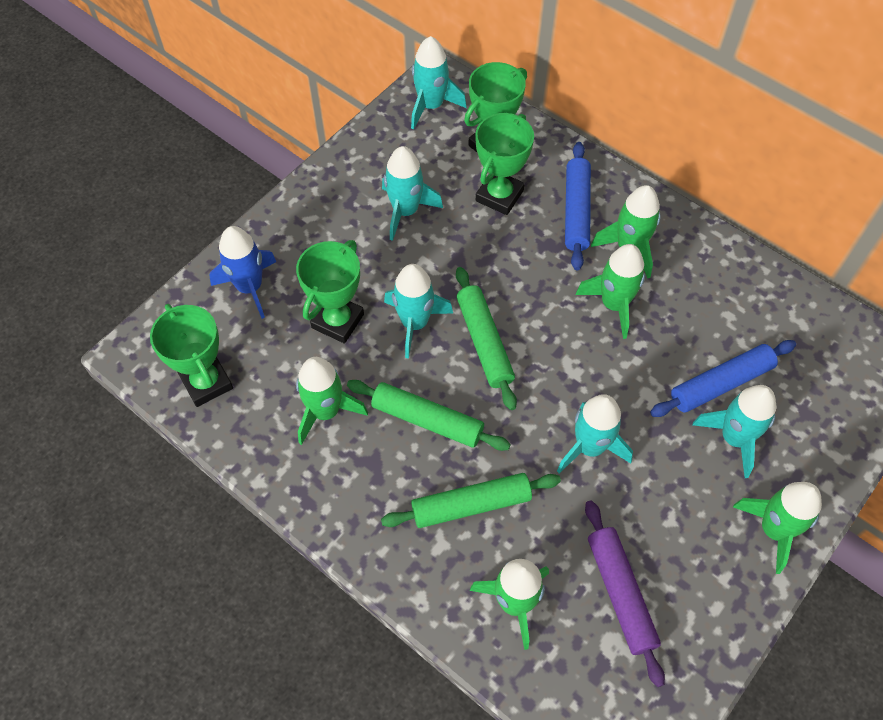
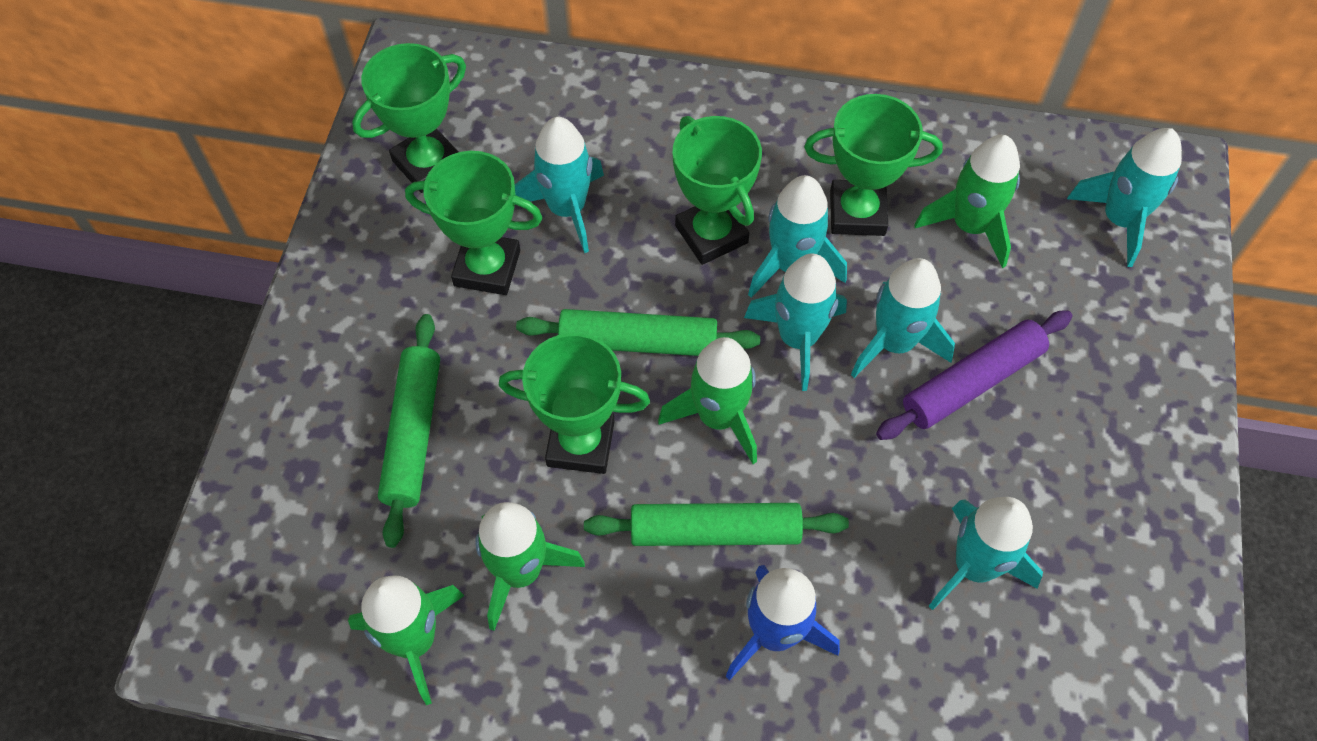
blue rolling pin: 2 -> 0
green rocket: 5 -> 4
green trophy: 4 -> 5
turquoise rocket: 5 -> 6

